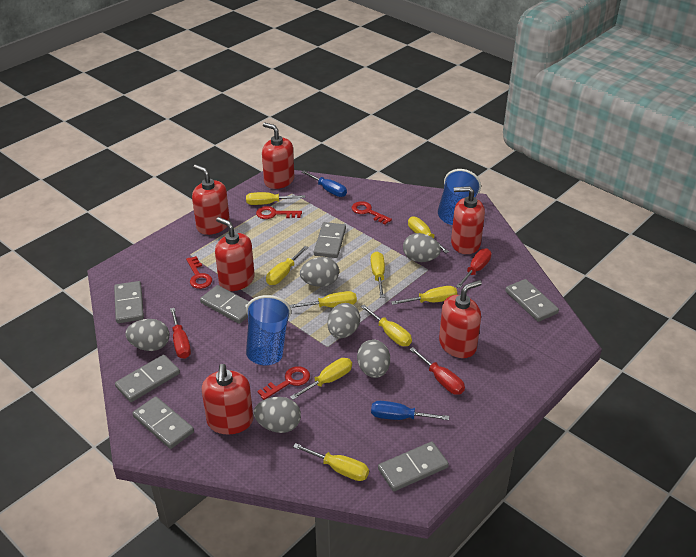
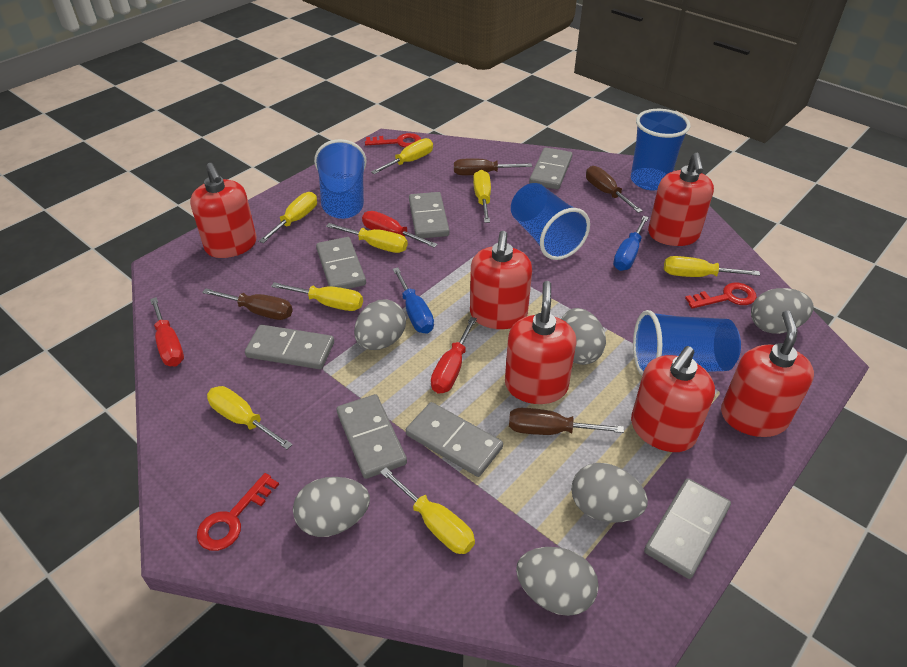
blue cup: 2 -> 4
brown screwdriver: 0 -> 4
red key: 4 -> 3
yellow screwdriver: 9 -> 8

